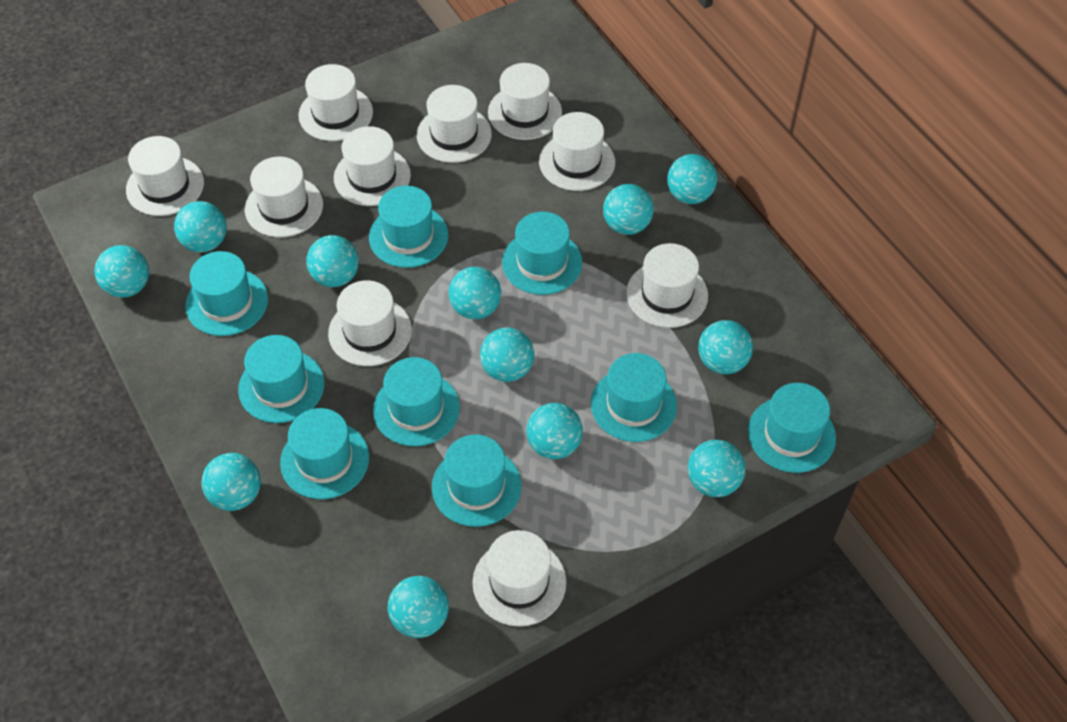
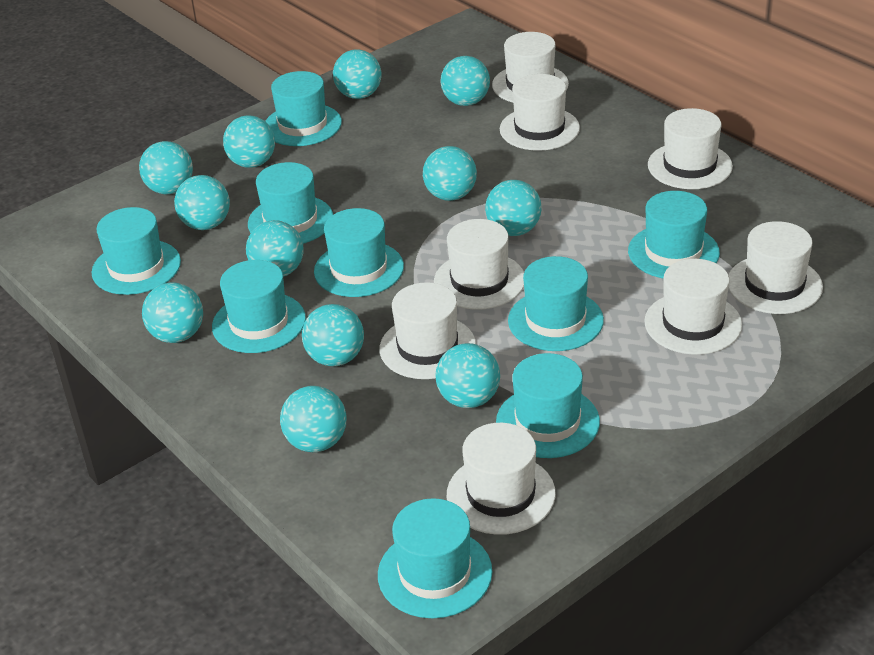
white hat: 10 -> 8

